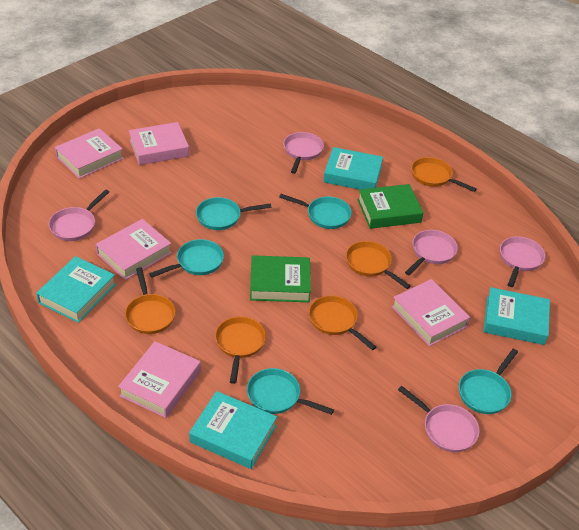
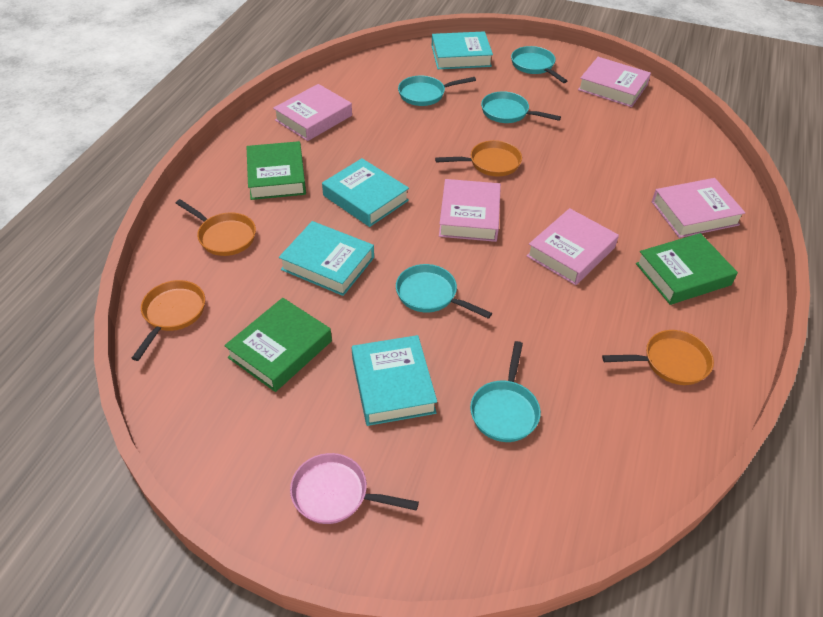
green book: 2 -> 3
orange pan: 5 -> 4
pink pan: 5 -> 1

